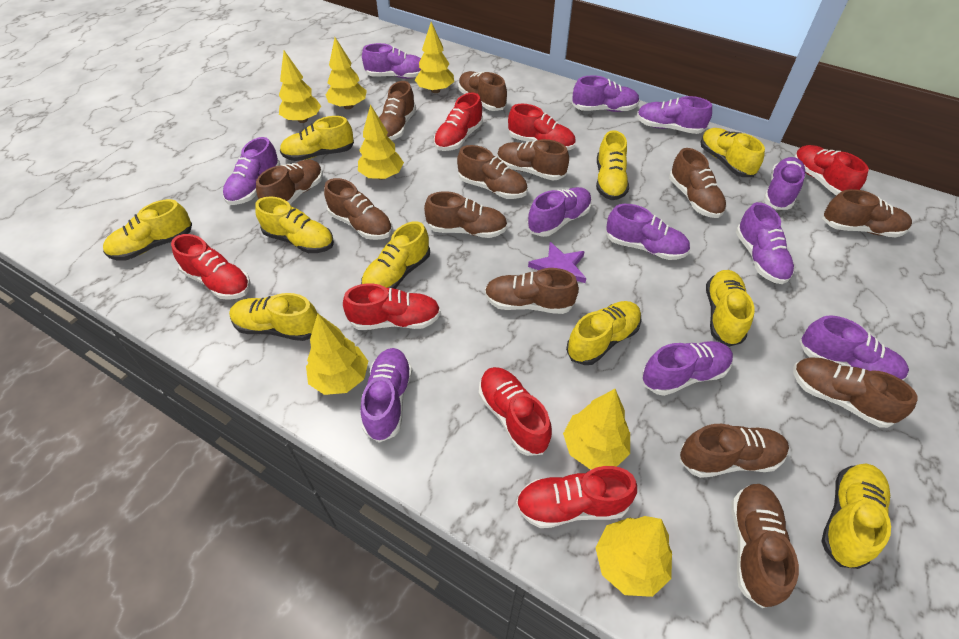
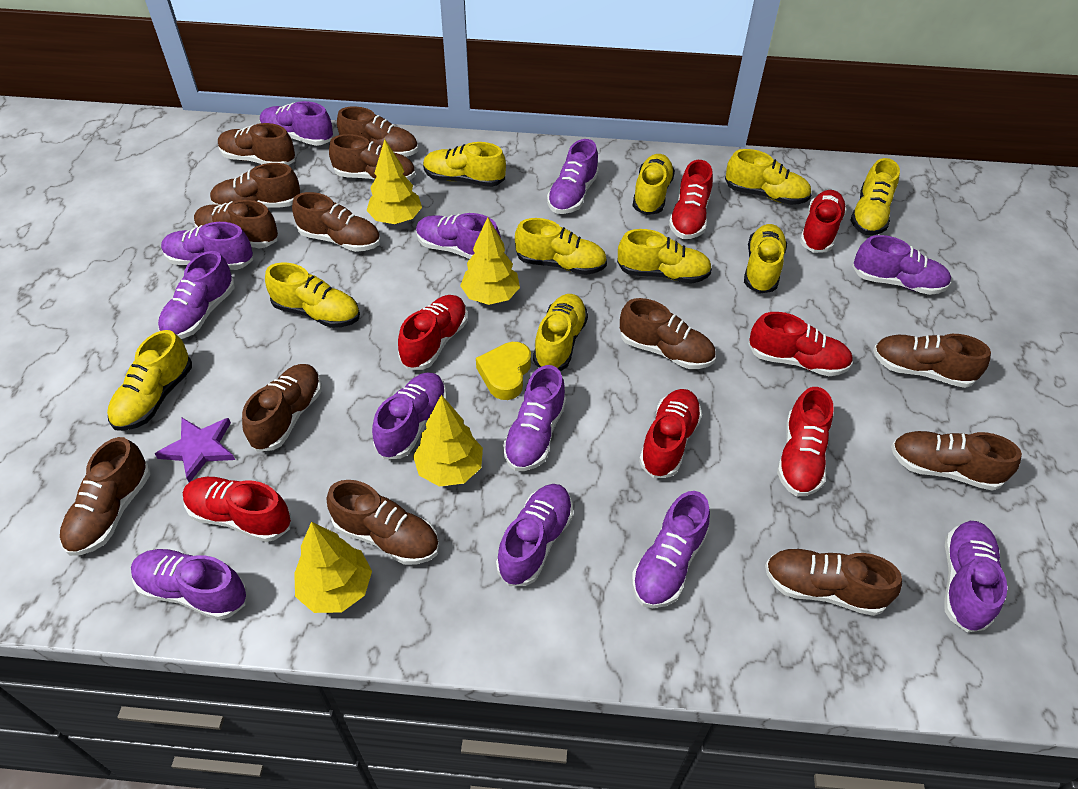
purple shoe: 11 -> 12
yellow heart: 0 -> 1
yellow tree: 7 -> 4

